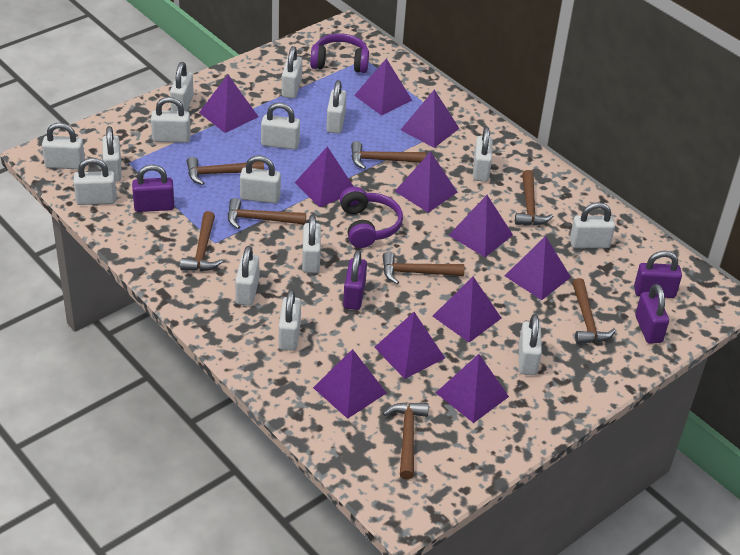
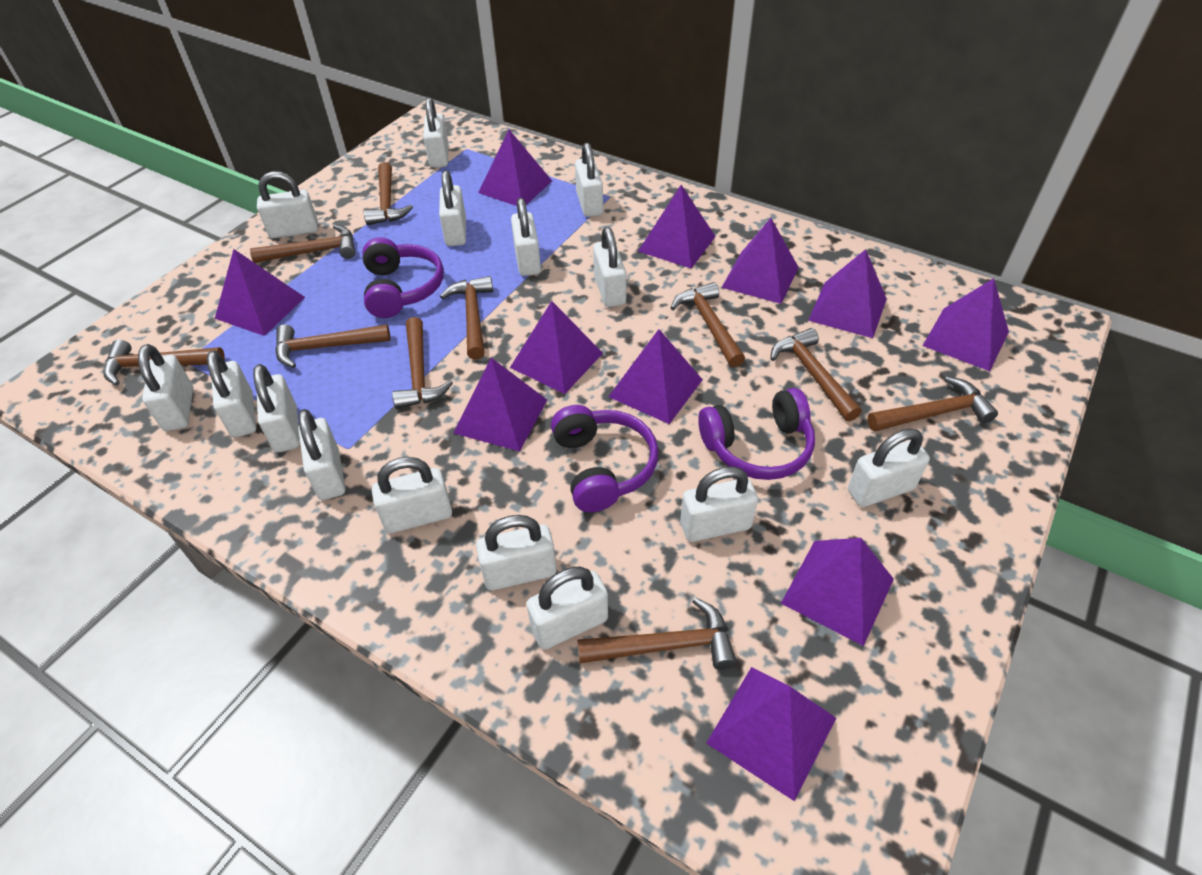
brown hammer: 8 -> 10
purple headphones: 2 -> 3
purple padlock: 4 -> 0

